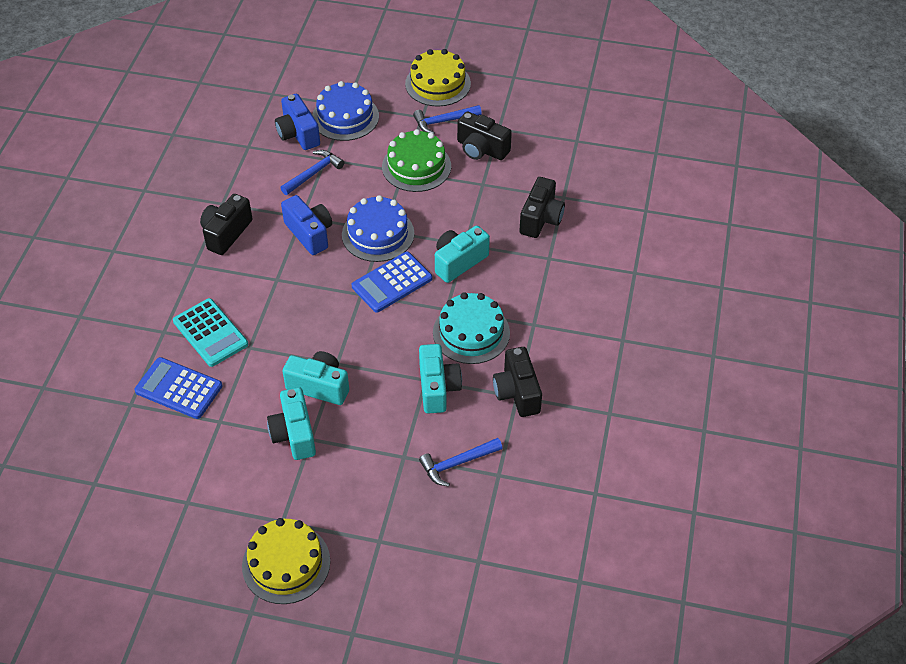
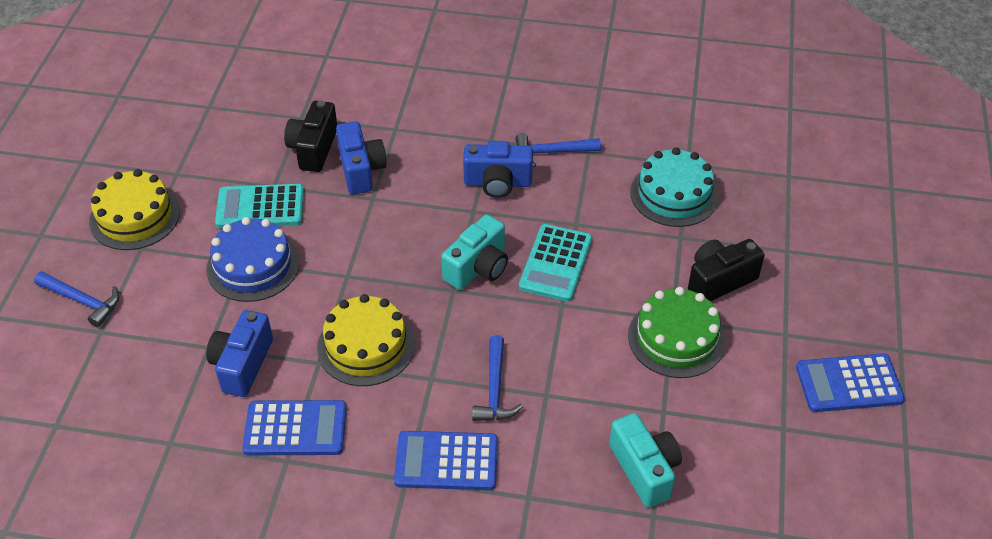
black camera: 4 -> 2
blue cake: 2 -> 1
blue calculator: 2 -> 3
blue camera: 2 -> 3
turquoise calculator: 1 -> 2
turquoise camera: 4 -> 2

